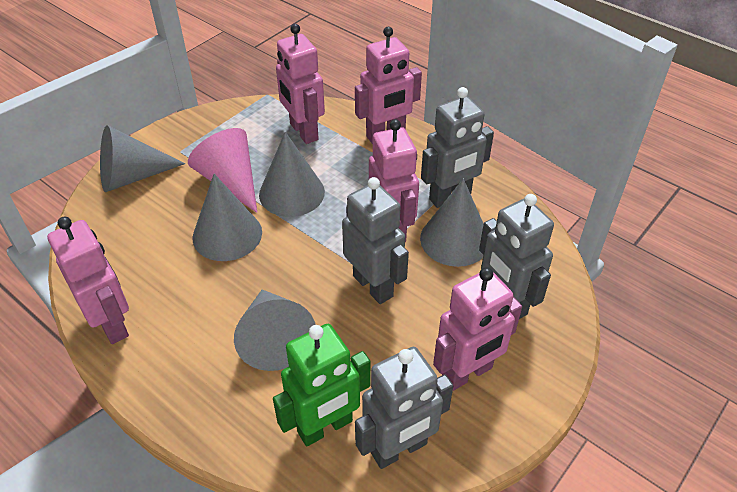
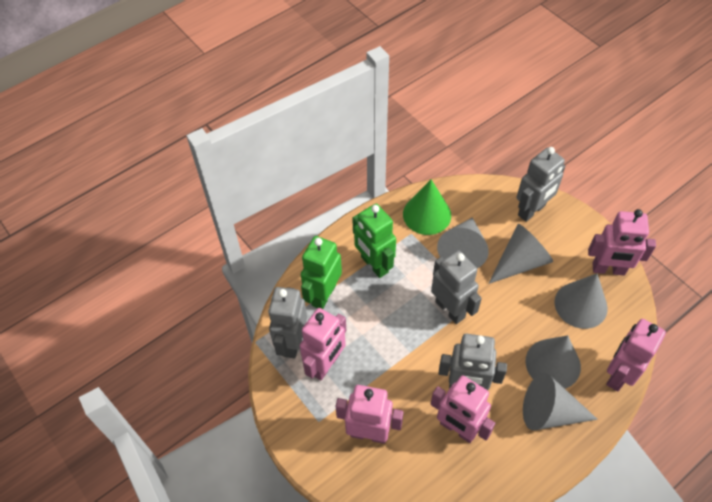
green cone: 0 -> 1
green robot: 1 -> 2
pink cone: 1 -> 0

